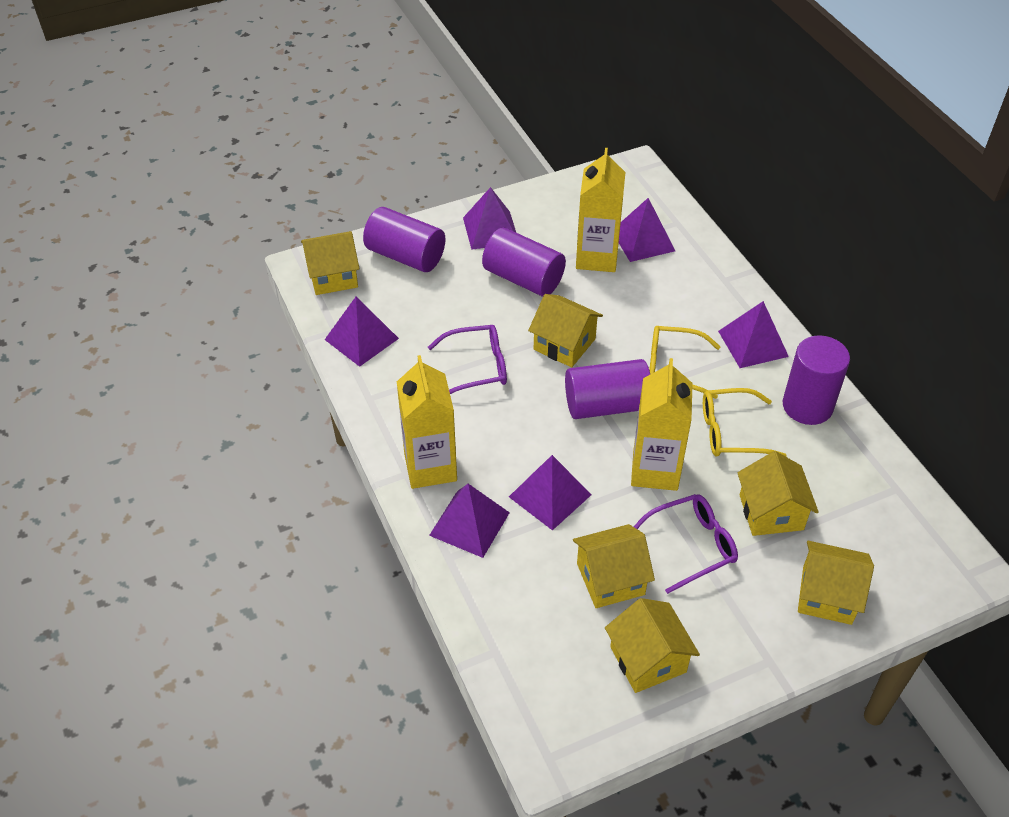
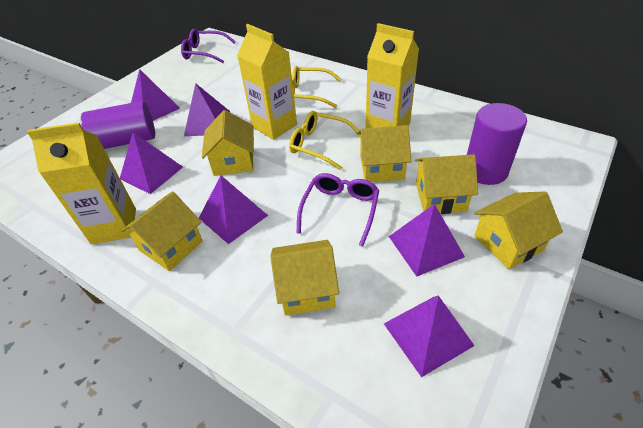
purple cylinder: 4 -> 2

